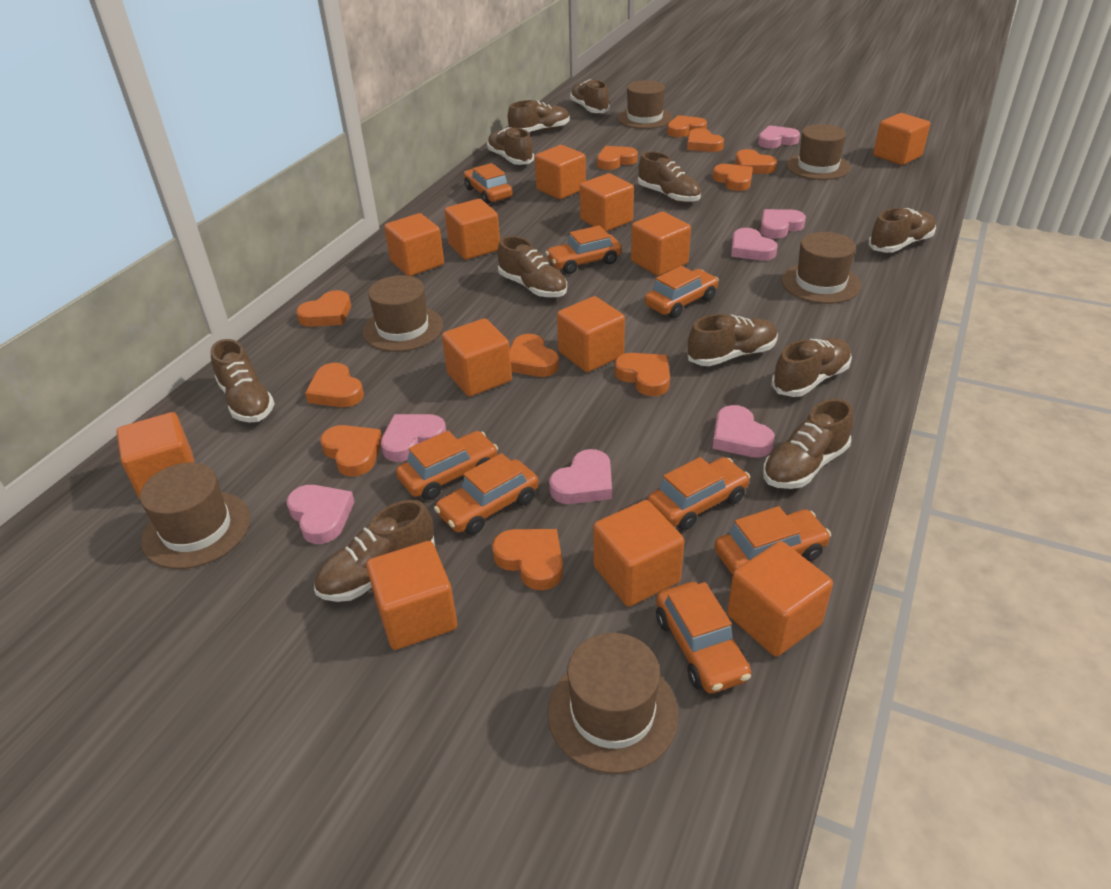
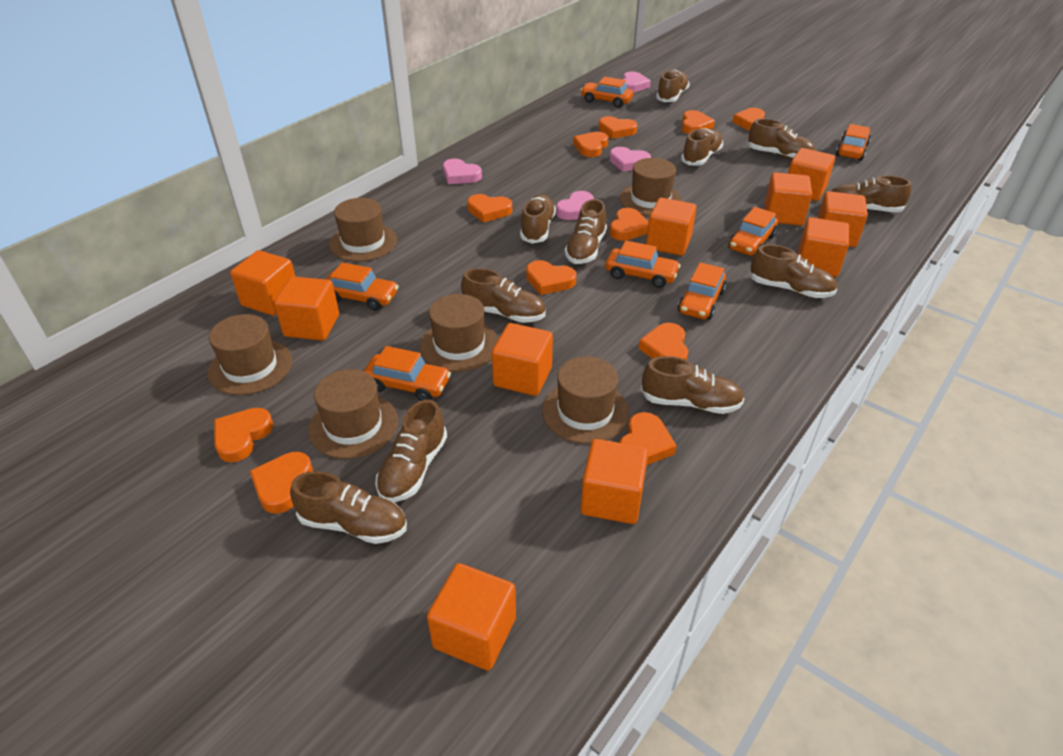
orange car: 8 -> 7
orange cube: 12 -> 10
pink heart: 7 -> 4

